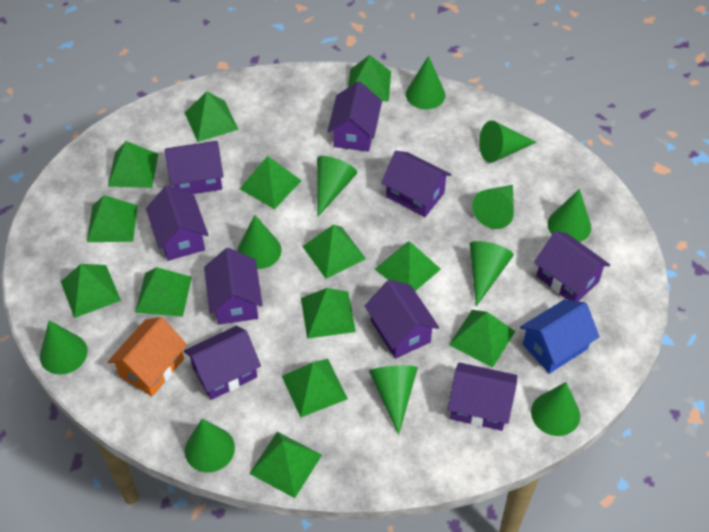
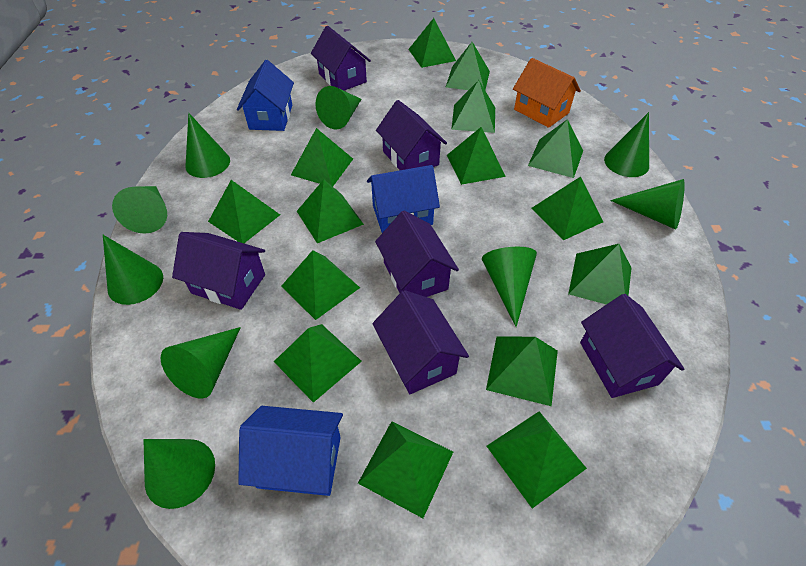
blue house: 1 -> 3
green cone: 11 -> 9
green pyramid: 13 -> 15
purple house: 9 -> 6

